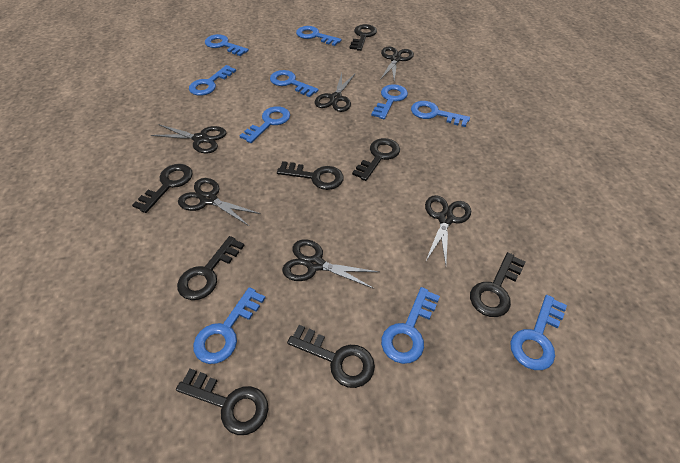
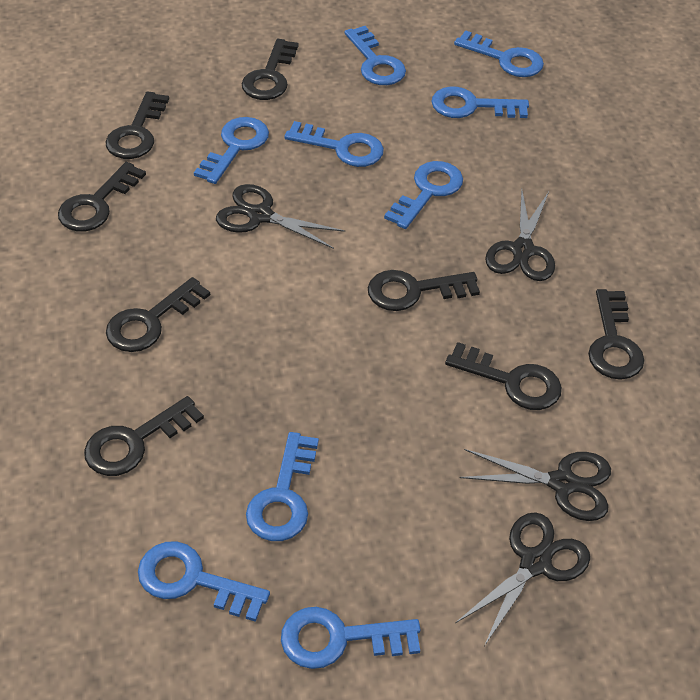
black scissors: 6 -> 4
blue key: 10 -> 9

